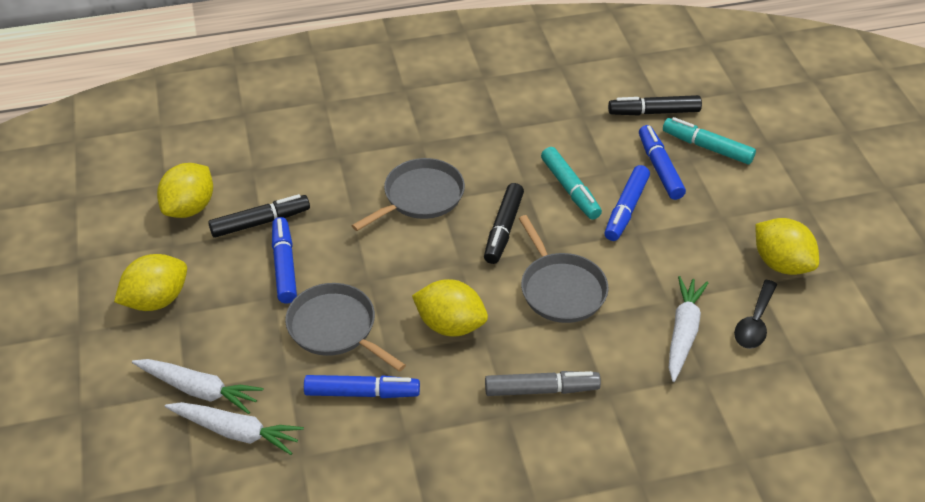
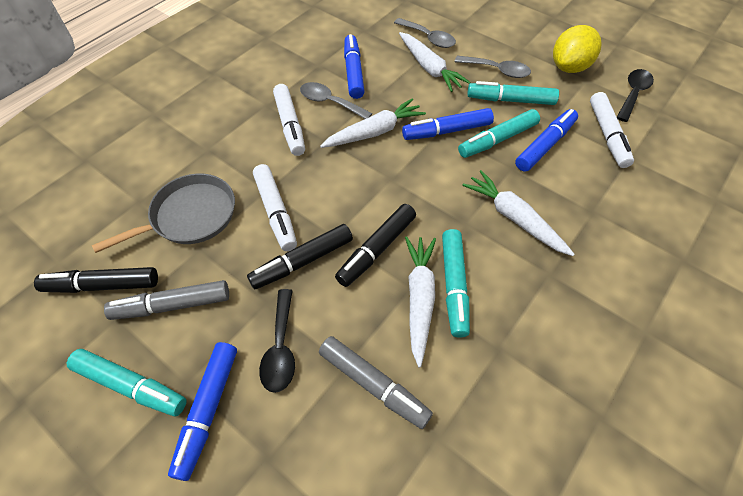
black spoon: 1 -> 2
grey marker: 1 -> 2
grey pan: 3 -> 1
grey spoon: 0 -> 3
turquoise marker: 2 -> 4
white carrot: 3 -> 4
white marker: 0 -> 3
yellow lemon: 4 -> 1

